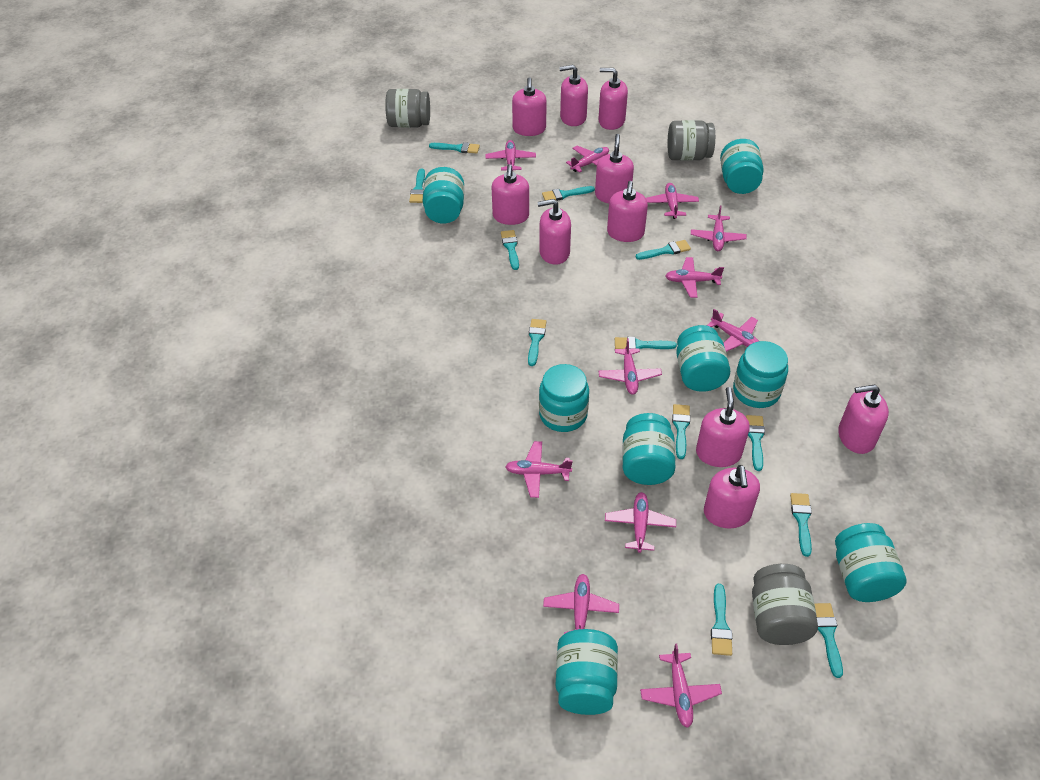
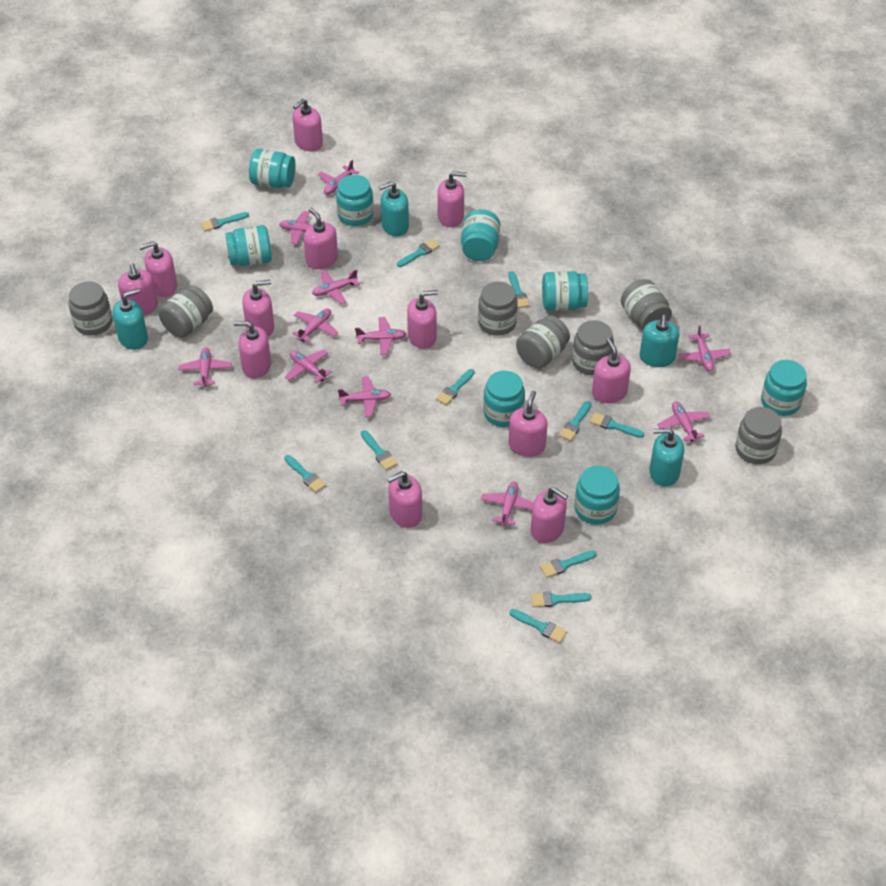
grey jar: 3 -> 7
pink soap dispenser: 10 -> 12
turquoise brush: 12 -> 11
turquoise soap dispenser: 0 -> 4

